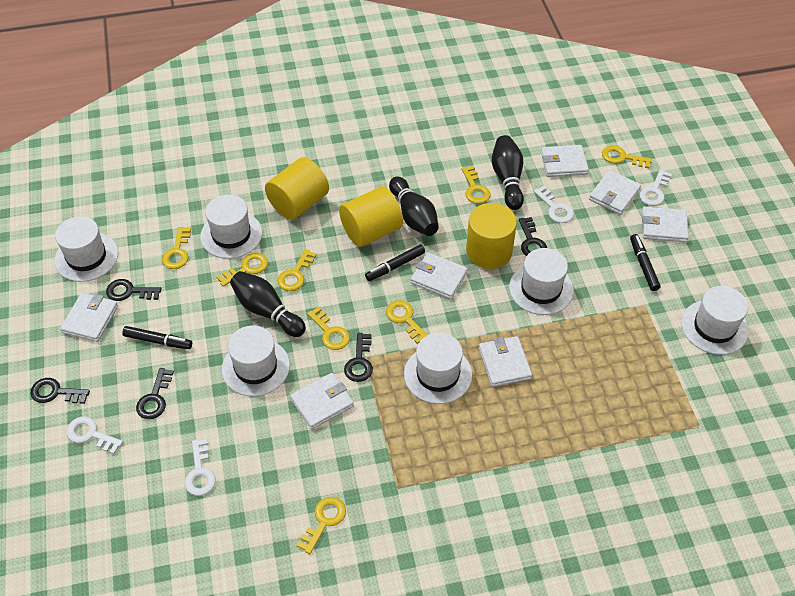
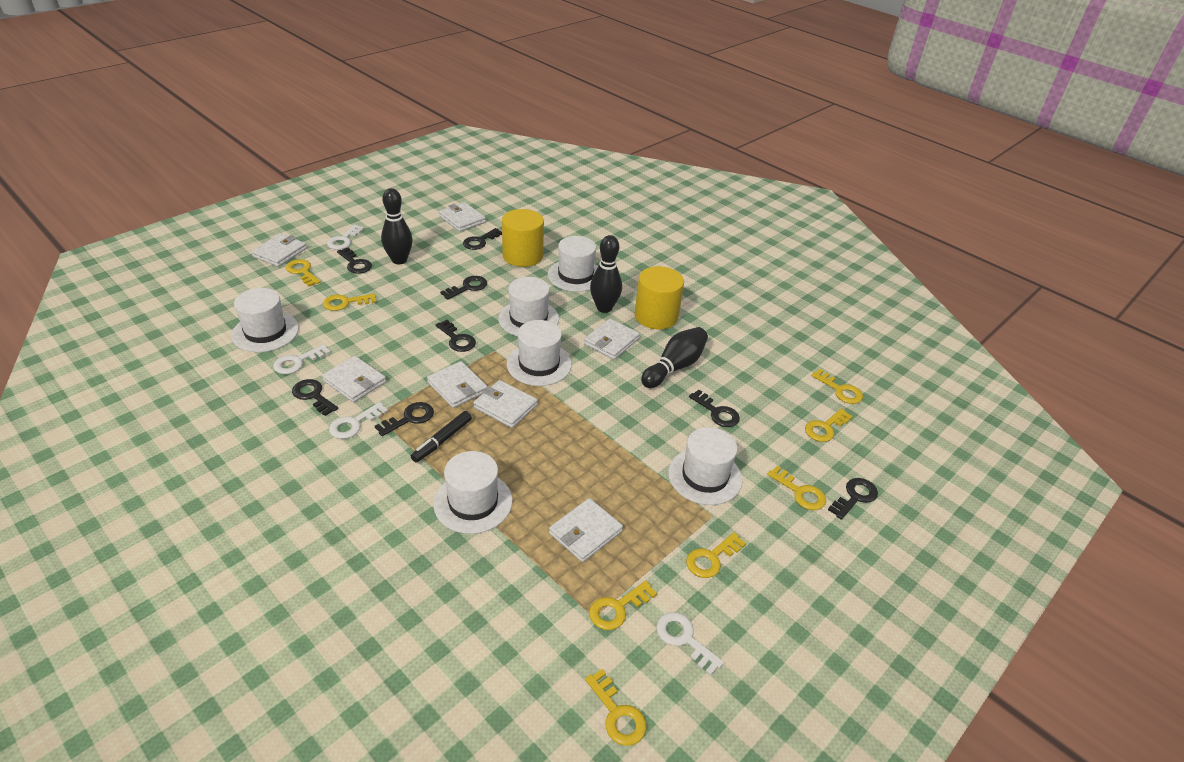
black key: 5 -> 8
black marker: 3 -> 1
yellow cylinder: 3 -> 2

